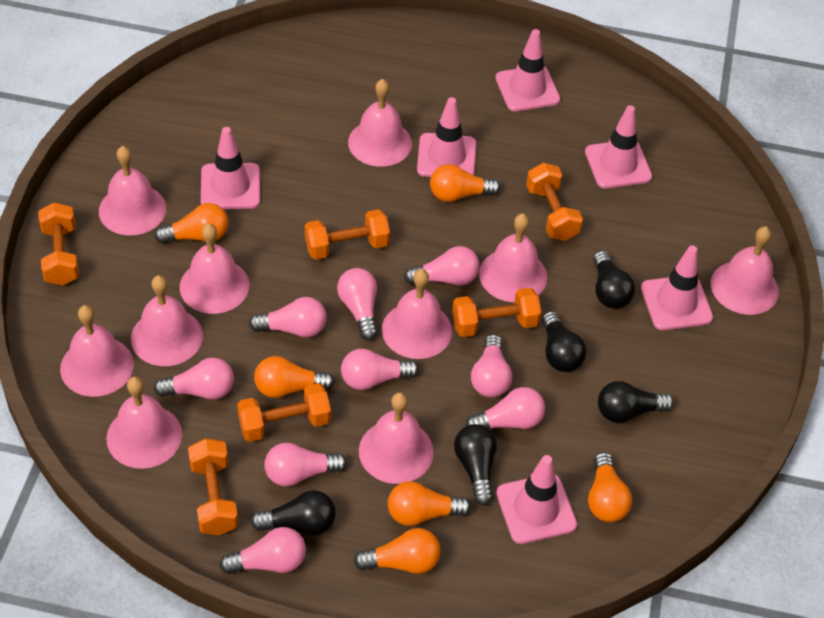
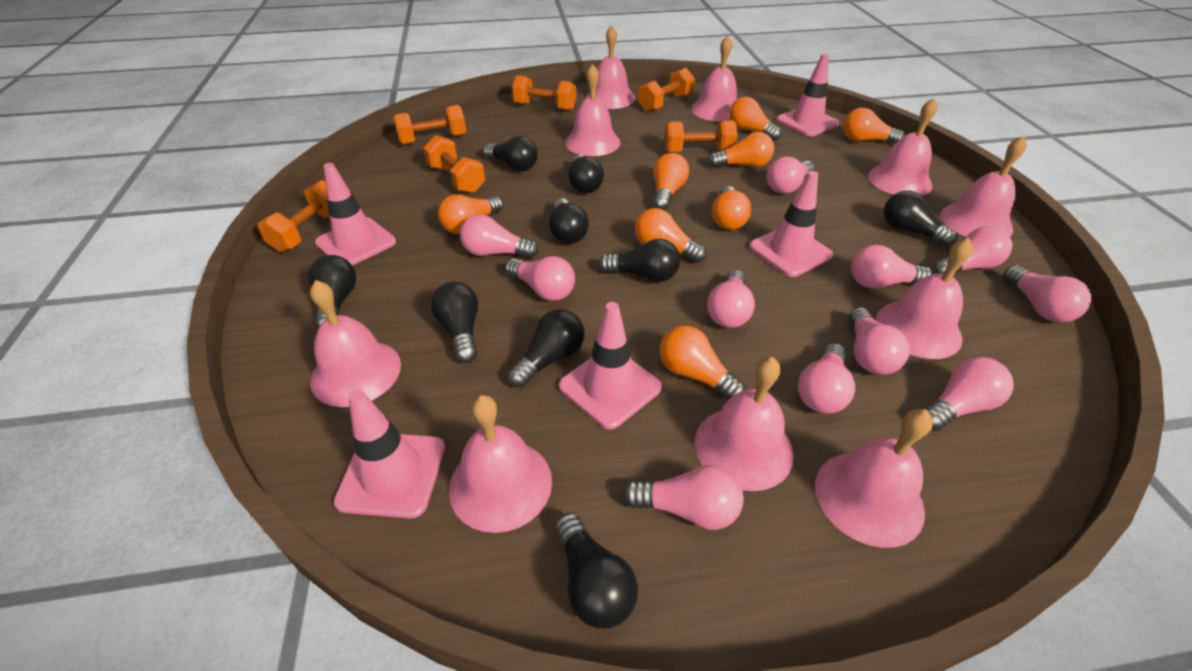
black light bulb: 5 -> 9
orange light bulb: 6 -> 8
pink light bulb: 9 -> 11
pink traffic cone: 6 -> 5

